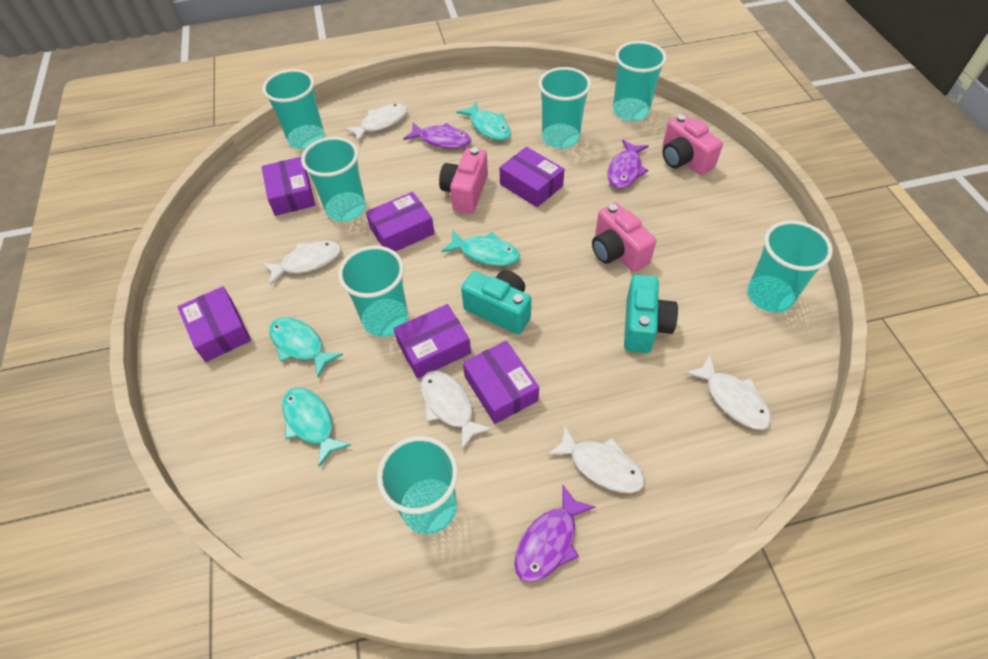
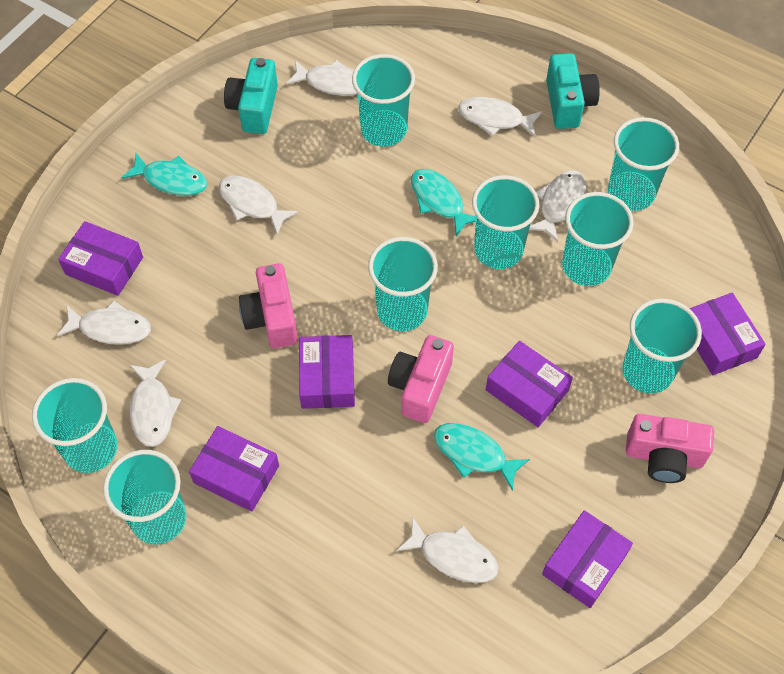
purple fish: 3 -> 0
turquoise cup: 7 -> 8
turquoise fish: 4 -> 3
white fish: 5 -> 7

